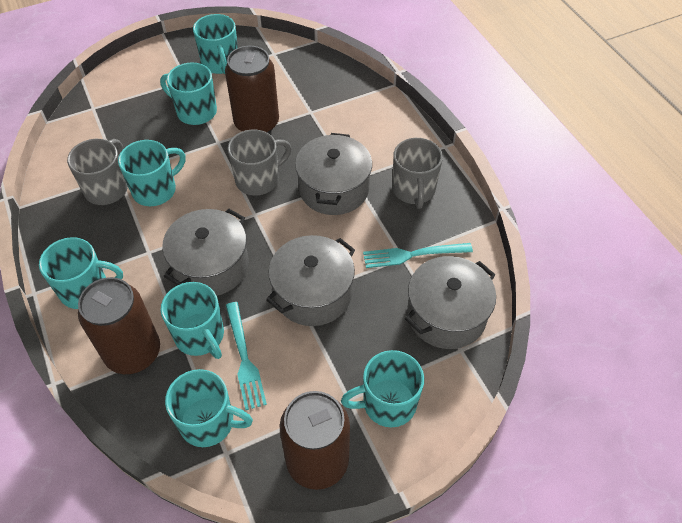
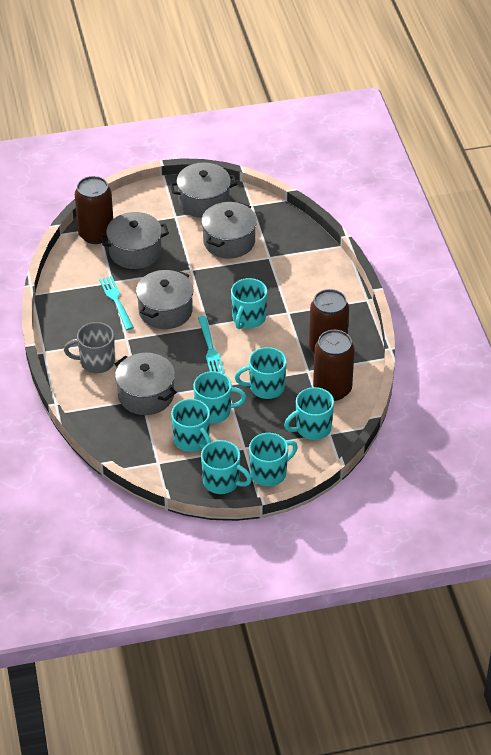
grey mug: 3 -> 1
grey pot: 4 -> 5

